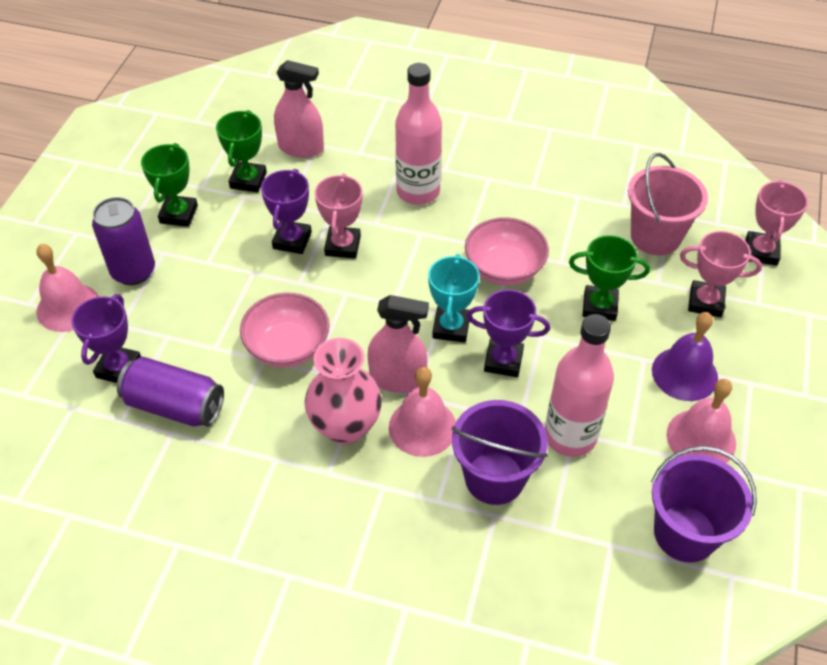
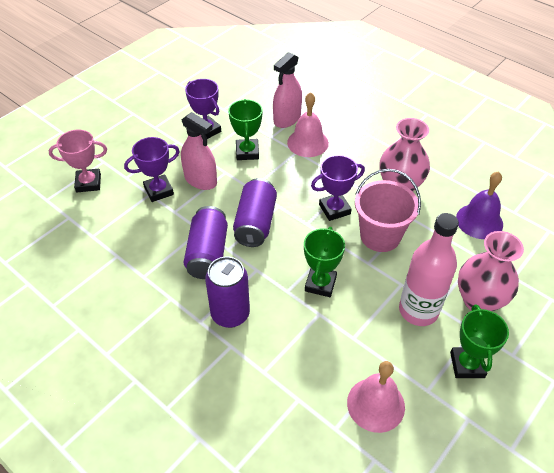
pink bell: 3 -> 2
pink bottle: 2 -> 1
pink bowl: 2 -> 0
pink trophy: 3 -> 1
pink vase: 1 -> 2
purple bucket: 2 -> 0
purple can: 2 -> 3
turquoise trophy: 1 -> 0

